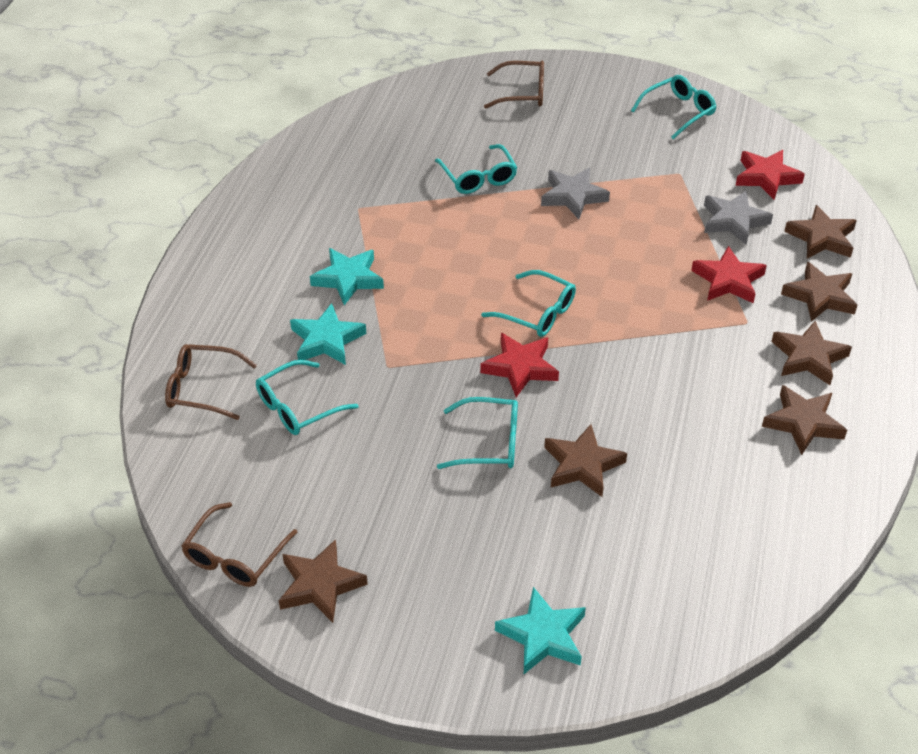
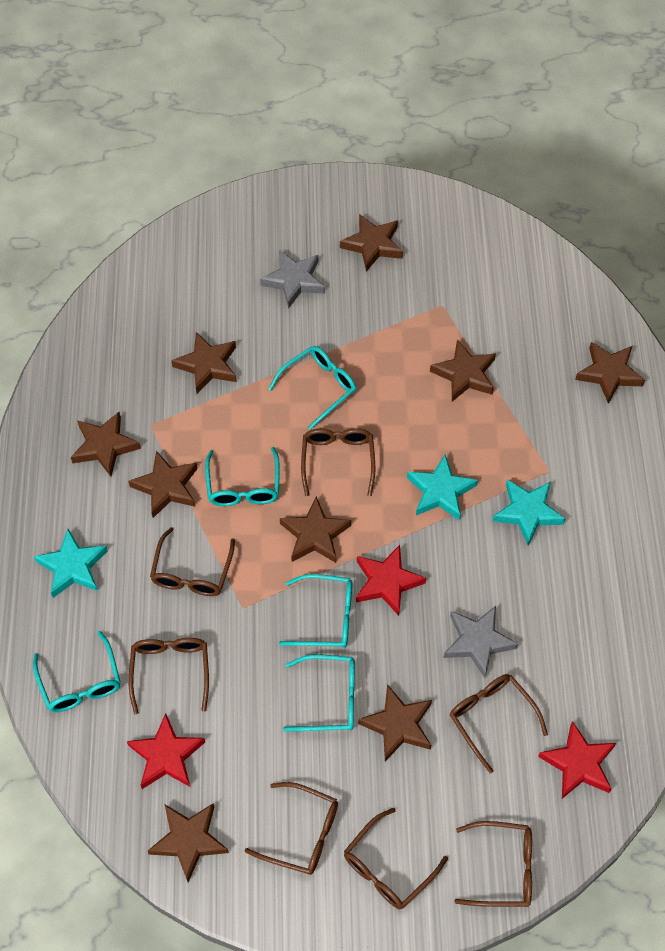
brown glasses: 3 -> 7
brown star: 6 -> 9

